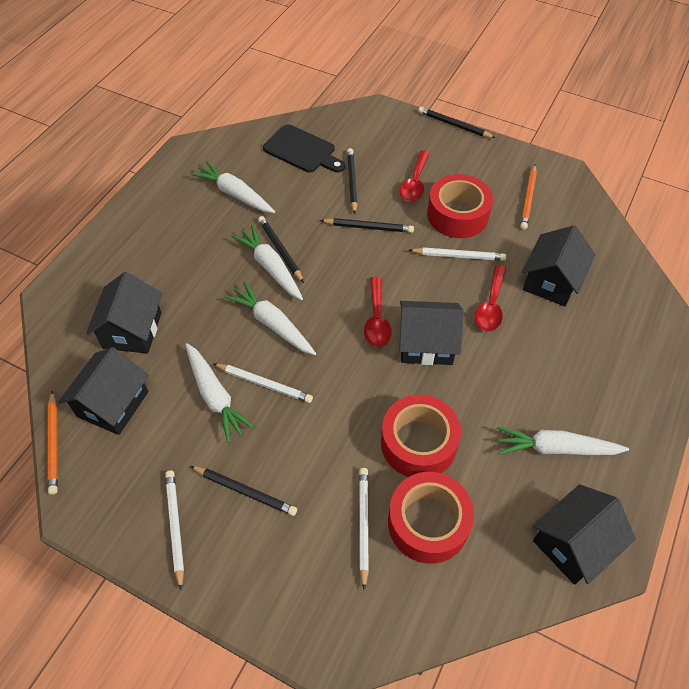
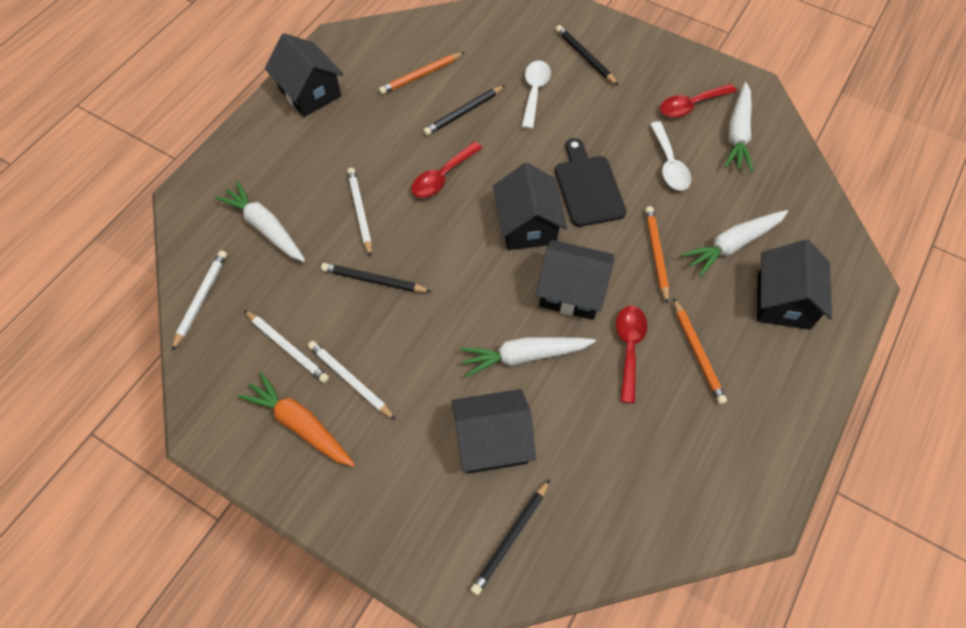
black pencil: 5 -> 4
orange carrot: 0 -> 1
orange pencil: 2 -> 3
red tape: 3 -> 0
white carrot: 5 -> 4
white spoon: 0 -> 2

